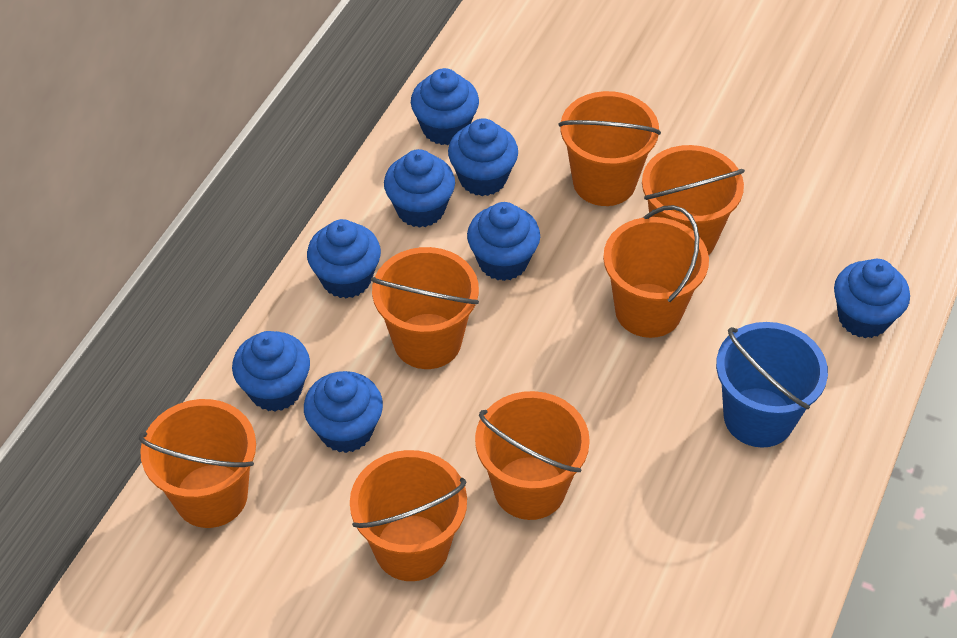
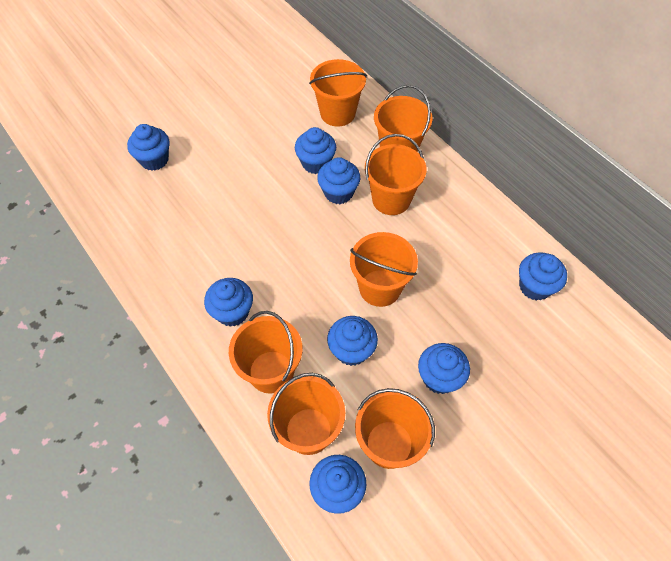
blue bucket: 1 -> 0

